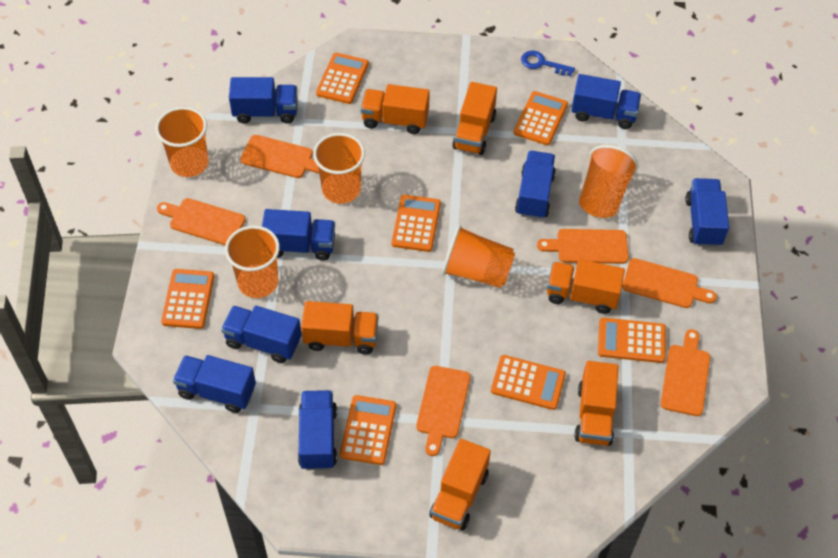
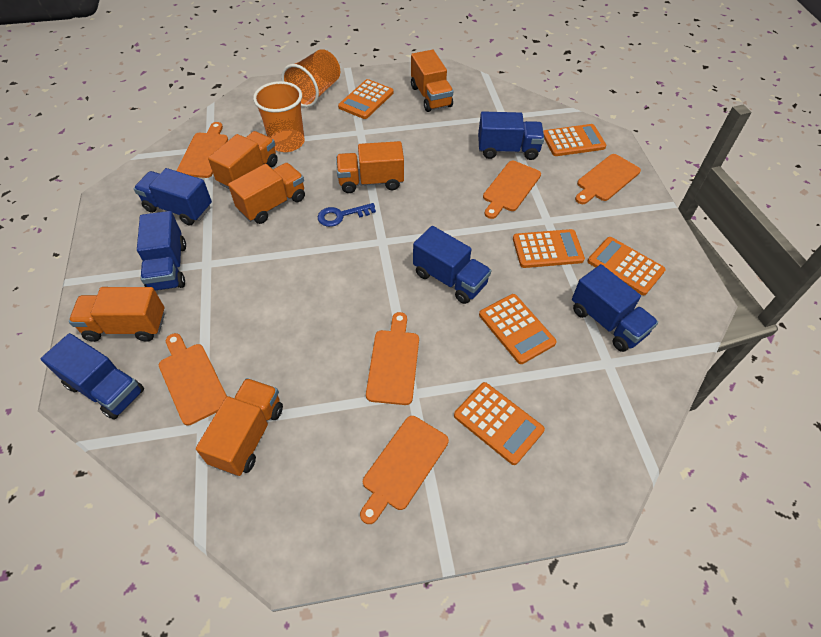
blue truck: 8 -> 6
orange calculator: 7 -> 6
orange cup: 5 -> 2

